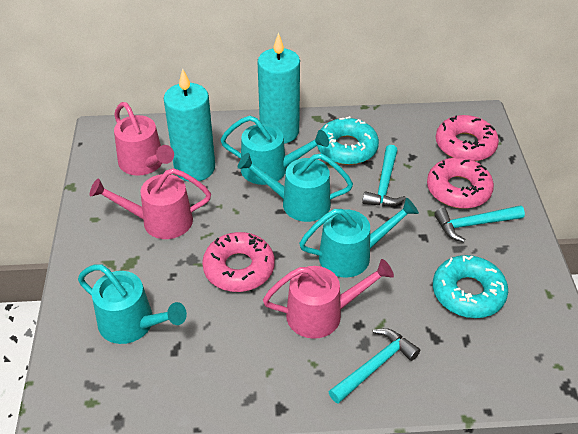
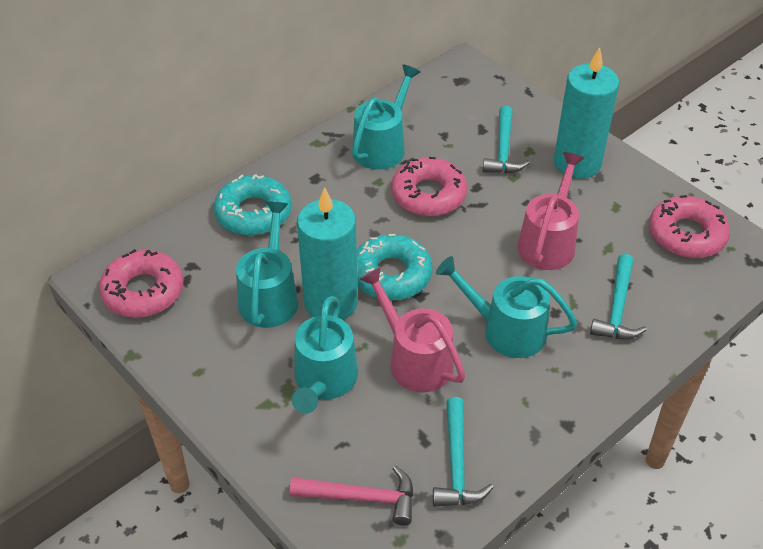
pink hammer: 0 -> 1
pink watering can: 3 -> 2

